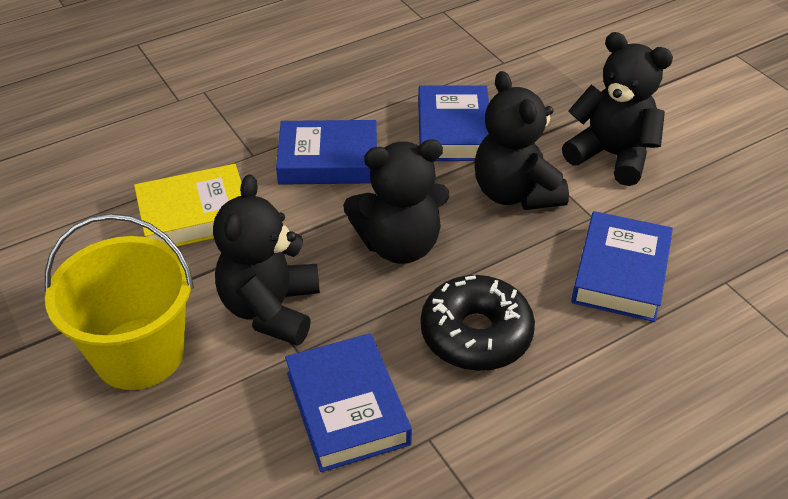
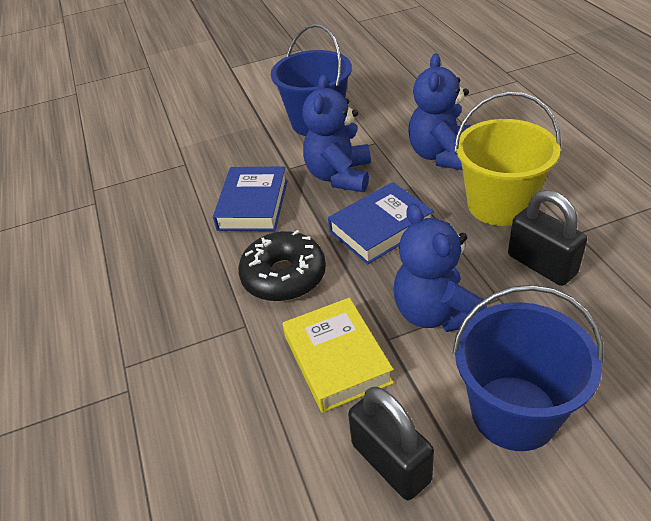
black padlock: 0 -> 2
black teddy bear: 4 -> 0
blue book: 4 -> 2
blue bucket: 0 -> 2
blue teddy bear: 0 -> 3

